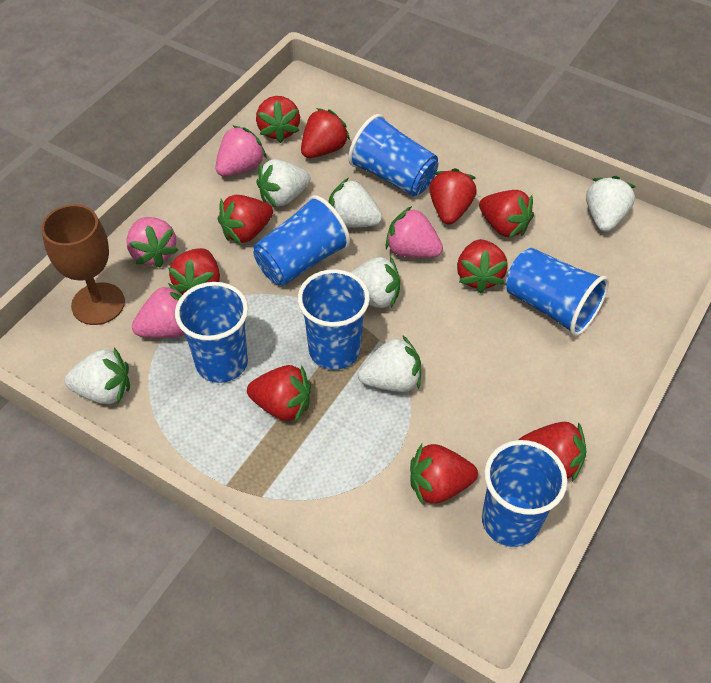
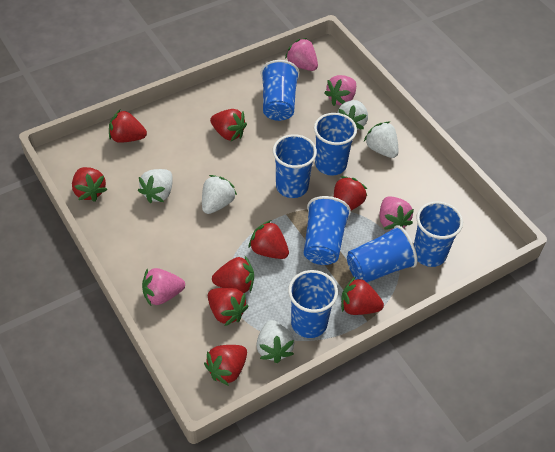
blue cup: 6 -> 7
brown goblet: 1 -> 0
red strawberry: 10 -> 9
white strawberry: 6 -> 5

